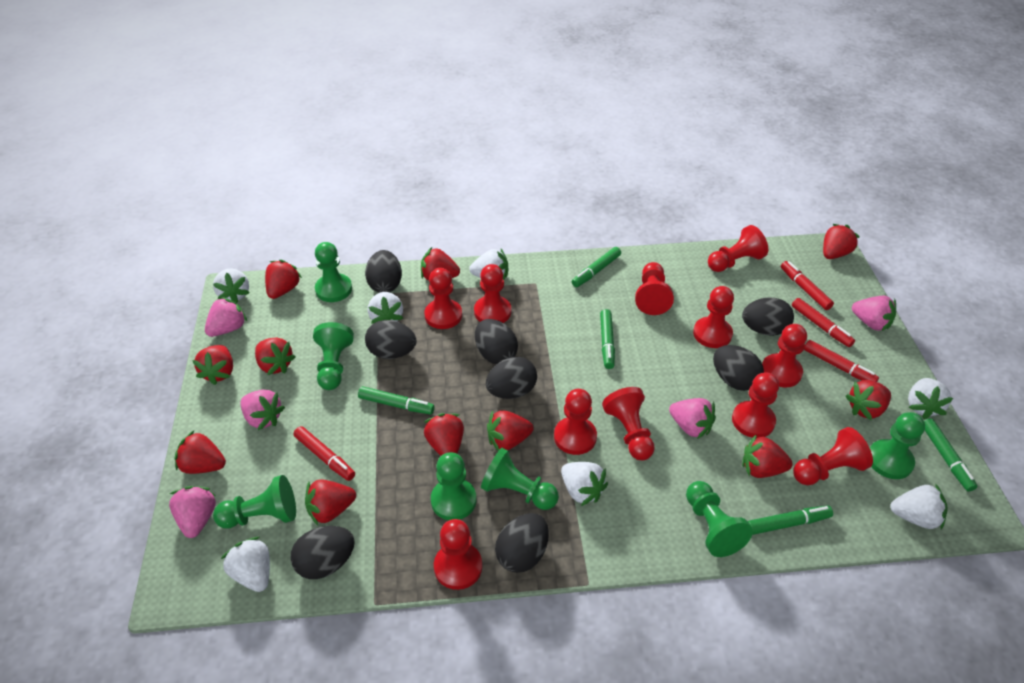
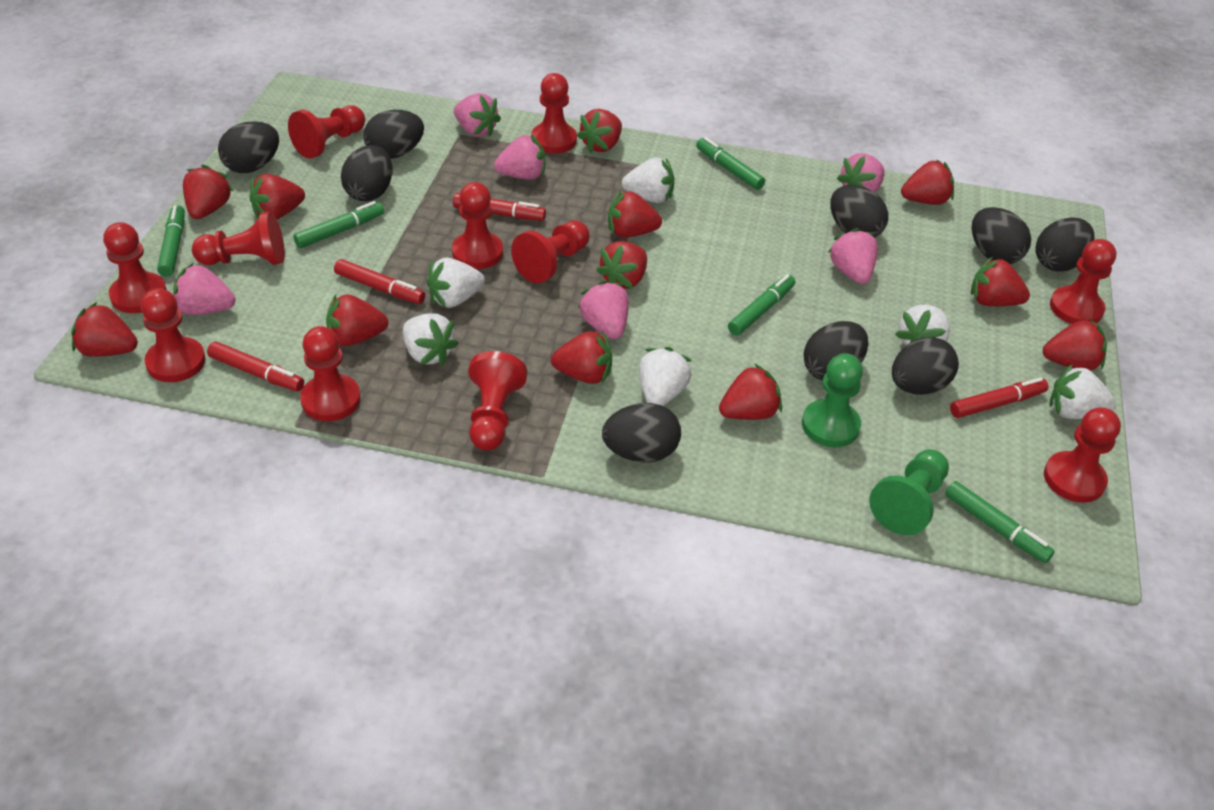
black egg: 8 -> 9
green pawn: 7 -> 2
pink strawberry: 5 -> 6
red strawberry: 11 -> 12
white strawberry: 7 -> 6

